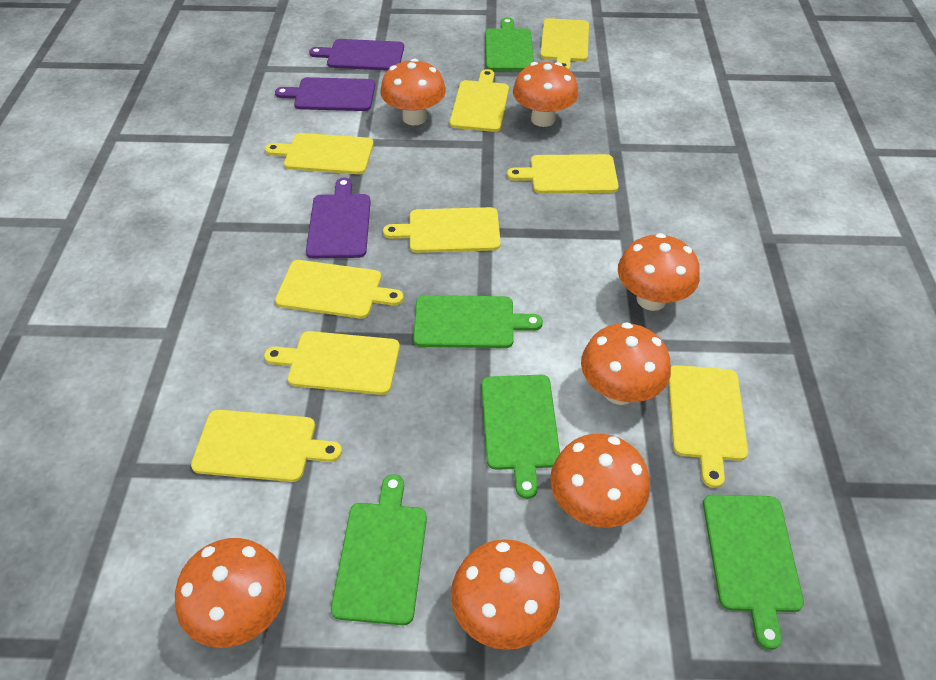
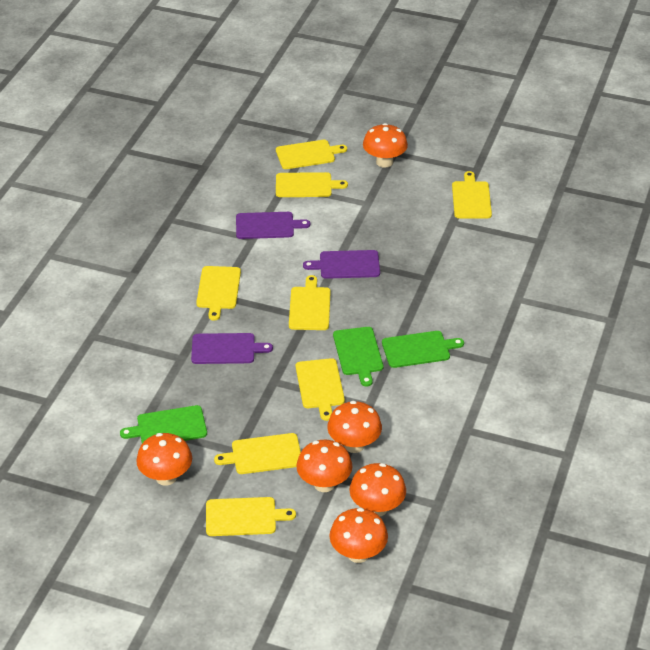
green cutting board: 5 -> 3
orange mushroom: 7 -> 6
yellow cutting board: 9 -> 8

